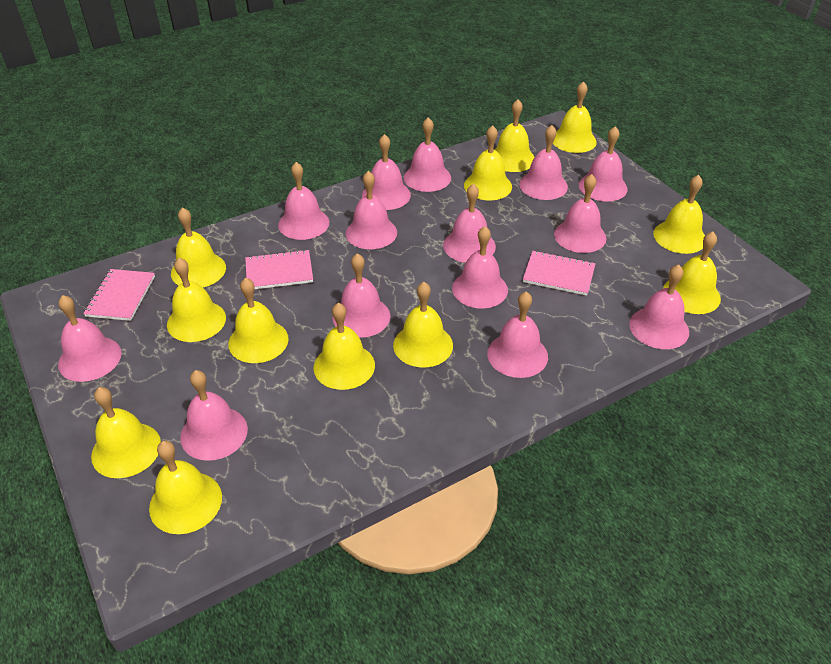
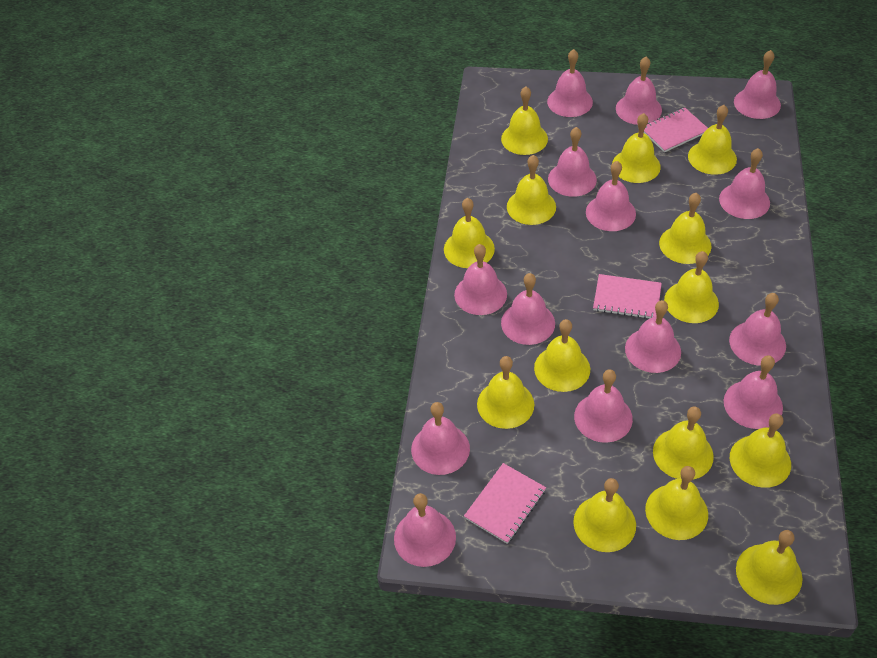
yellow bell: 12 -> 14

